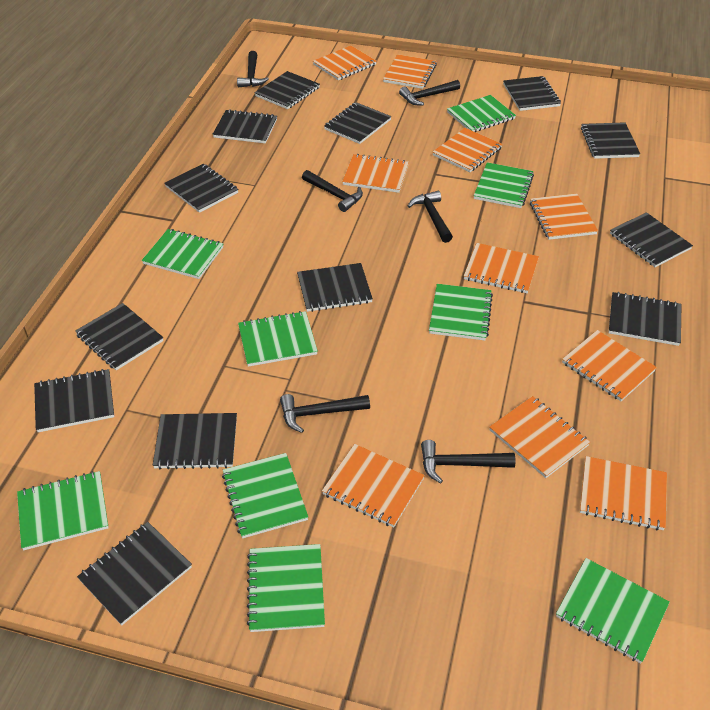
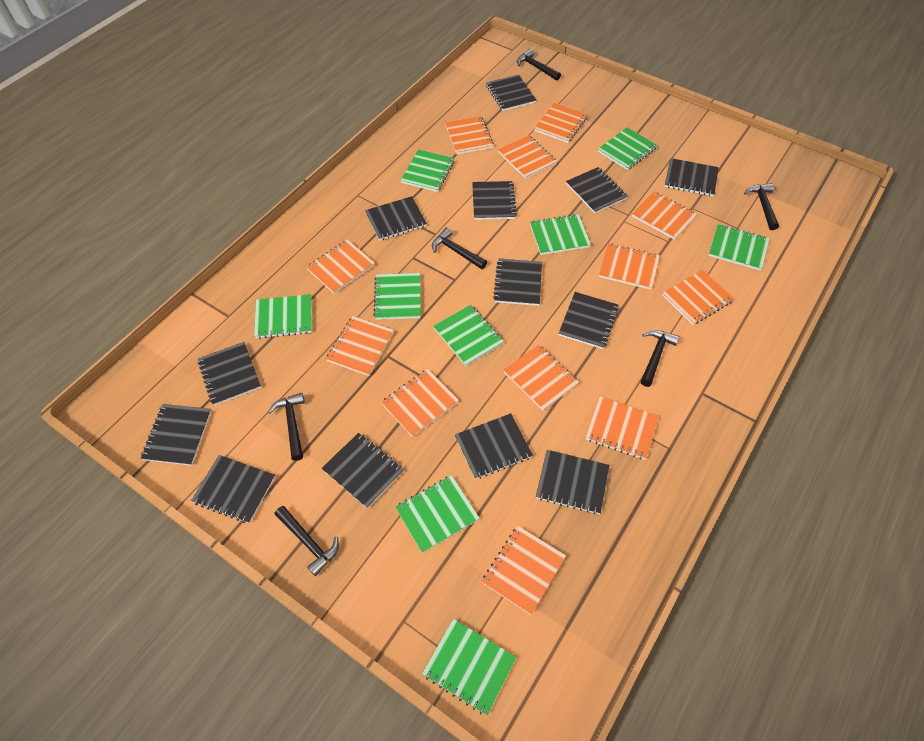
orange notebook: 10 -> 12

